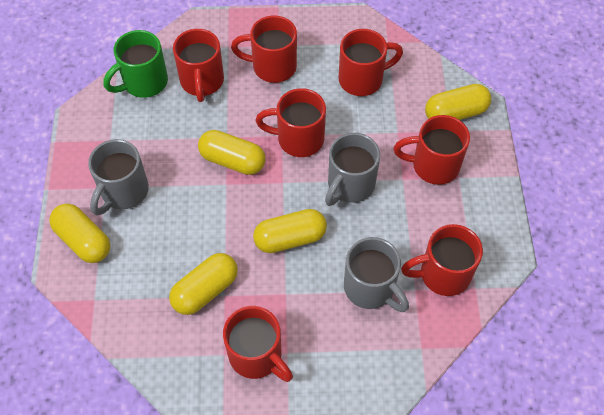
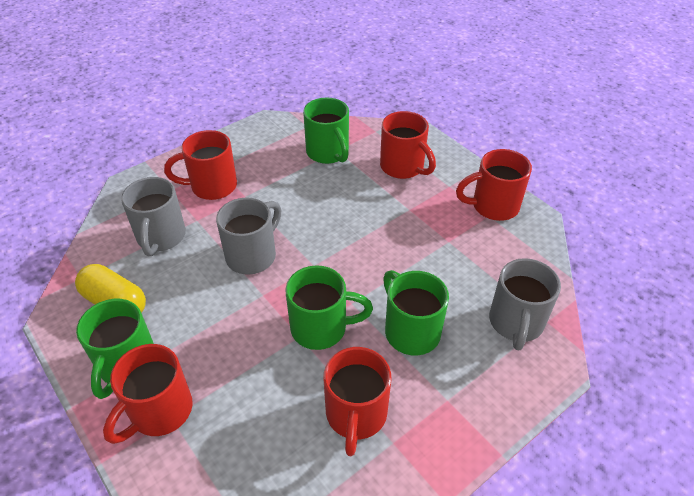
green mug: 1 -> 4
red mug: 7 -> 5
yellow capsule: 5 -> 1

